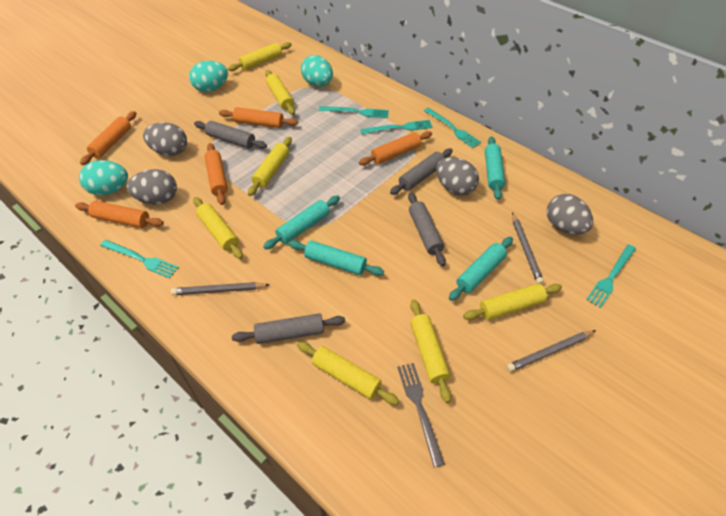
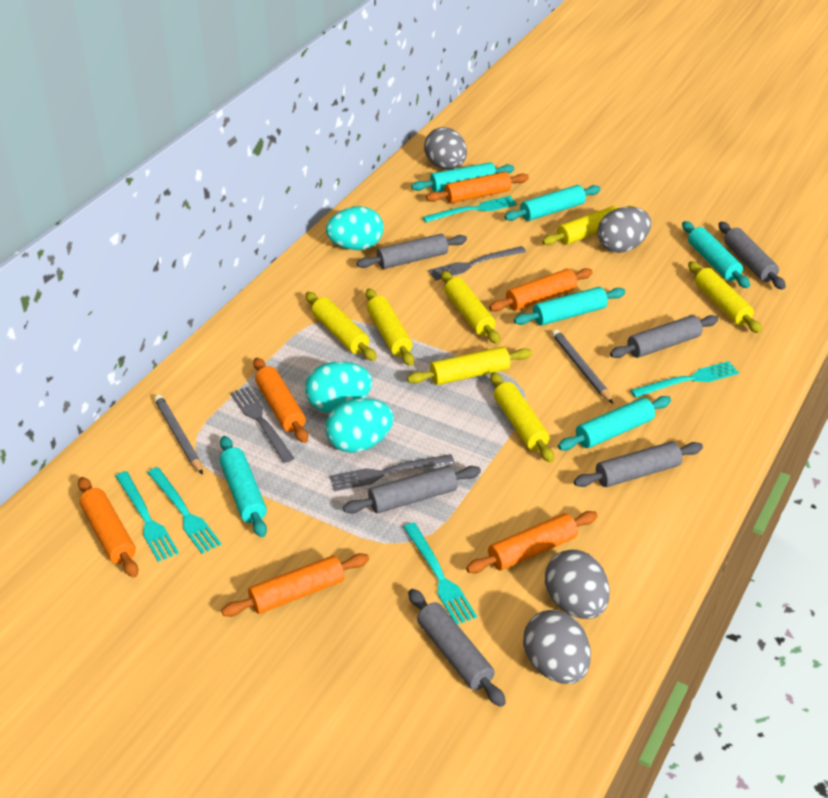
grey fork: 1 -> 3
grey pencil: 3 -> 2
grey rolling pin: 4 -> 6
orange rolling pin: 5 -> 6
turquoise rolling pin: 4 -> 6

